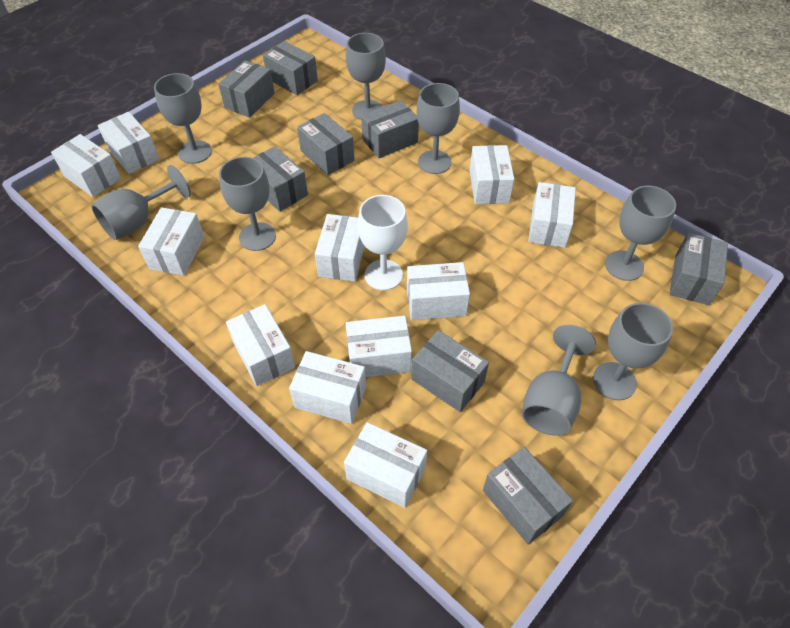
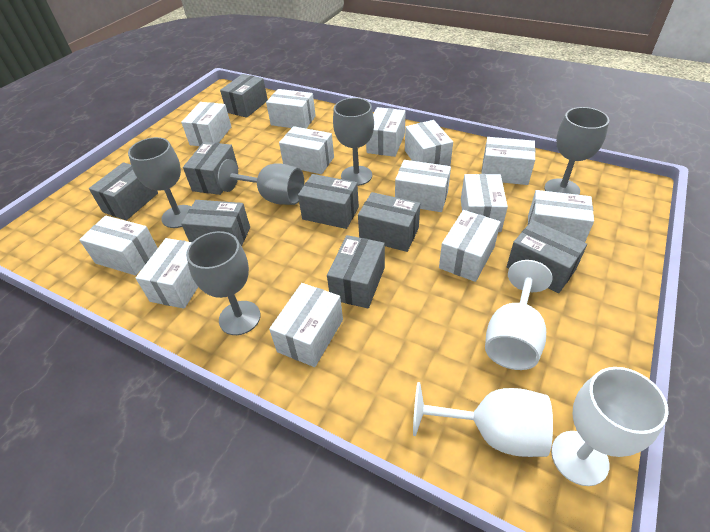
grey goblet: 8 -> 5
white box: 11 -> 13
white goblet: 1 -> 3

